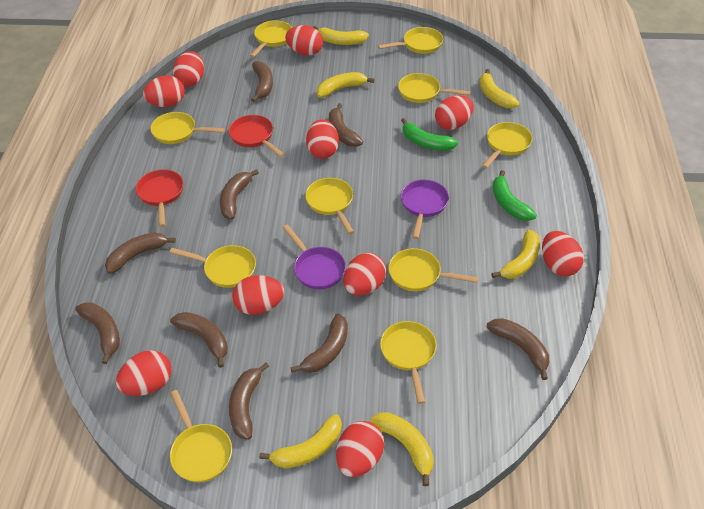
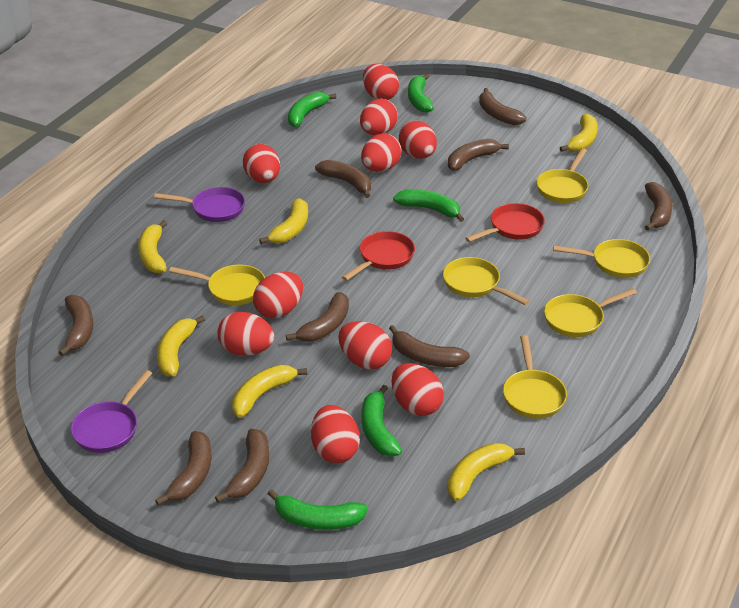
green banana: 2 -> 5
yellow pan: 10 -> 6

